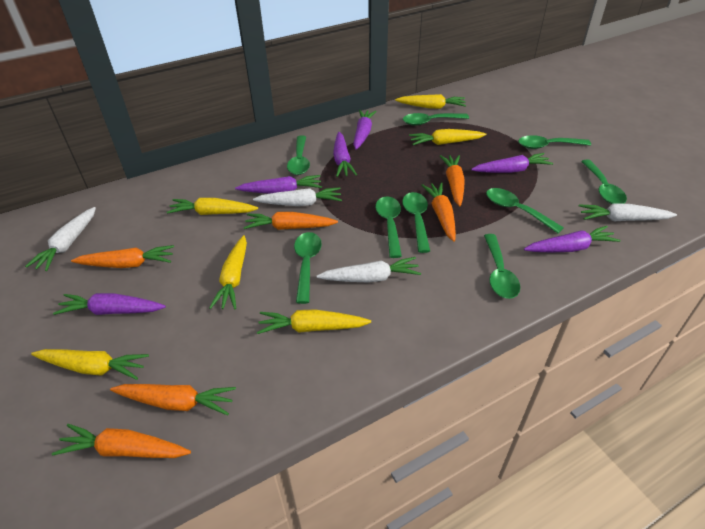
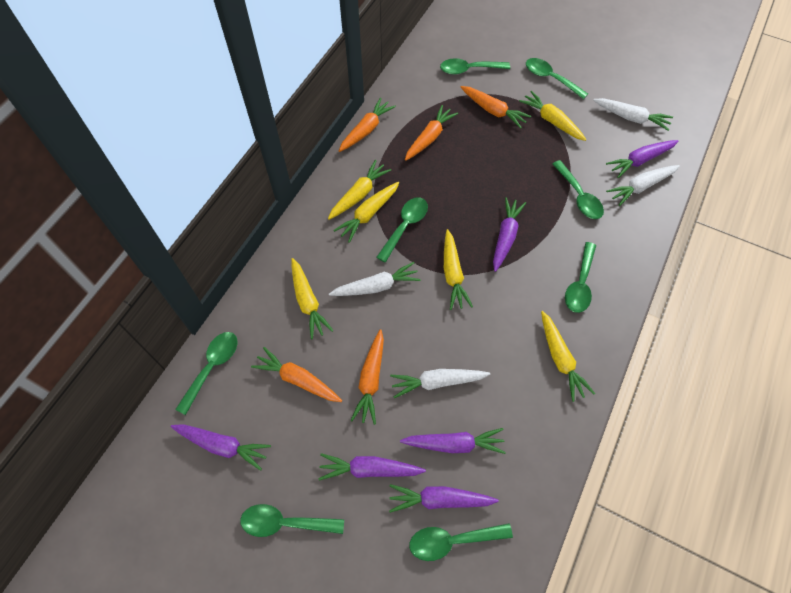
green spoon: 9 -> 8
orange carrot: 6 -> 5

